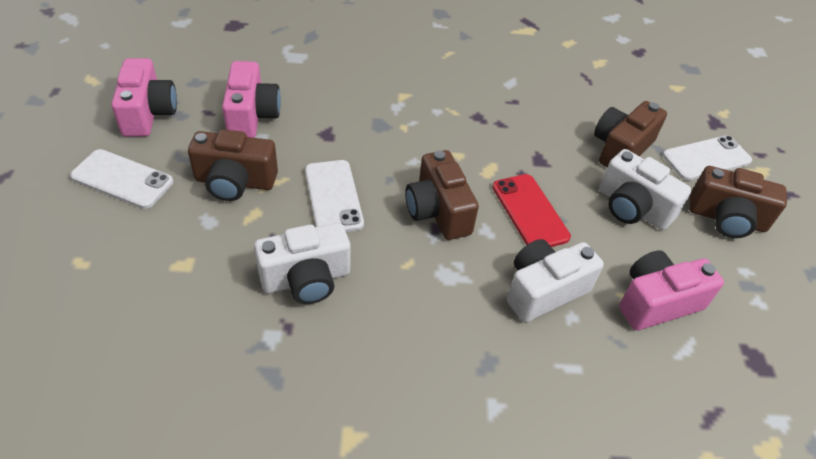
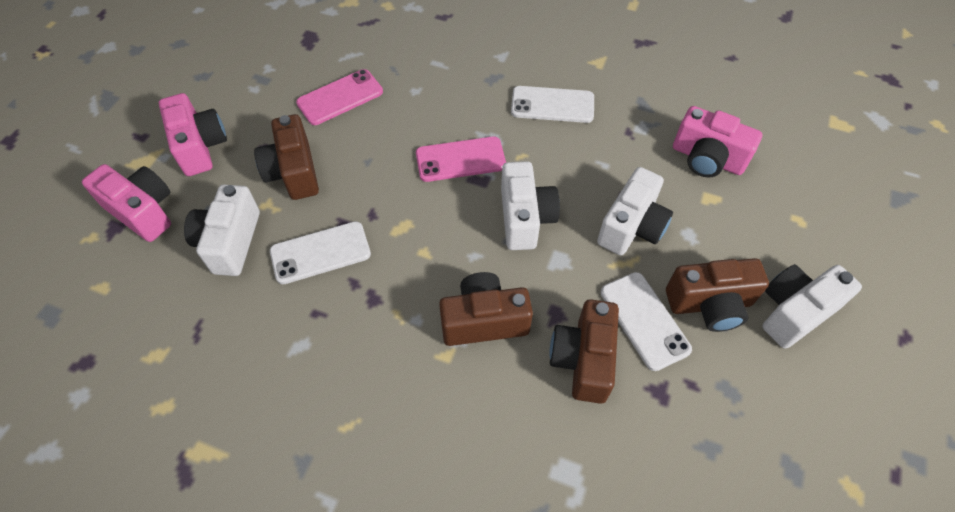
pink phone: 0 -> 2
red phone: 1 -> 0
white camera: 3 -> 4

